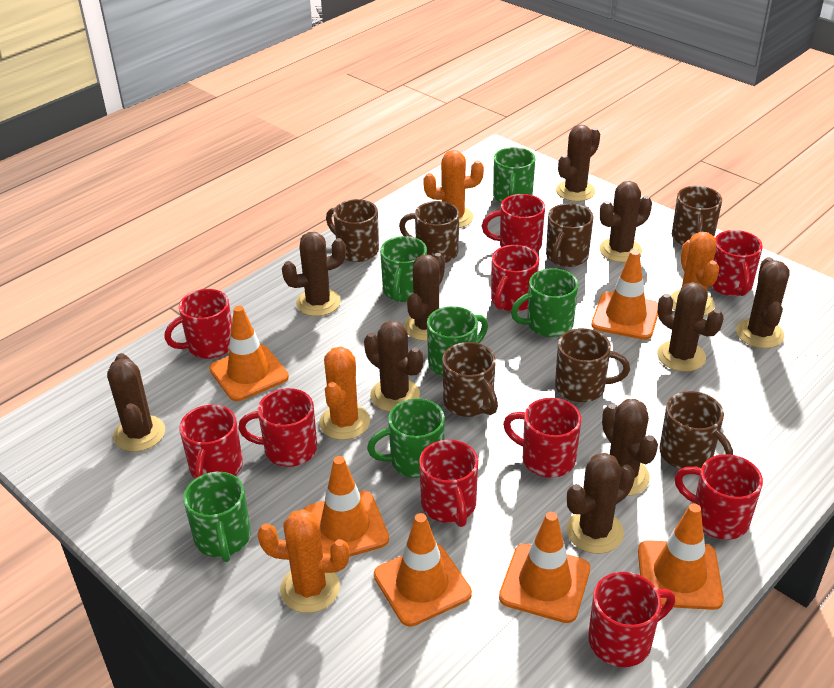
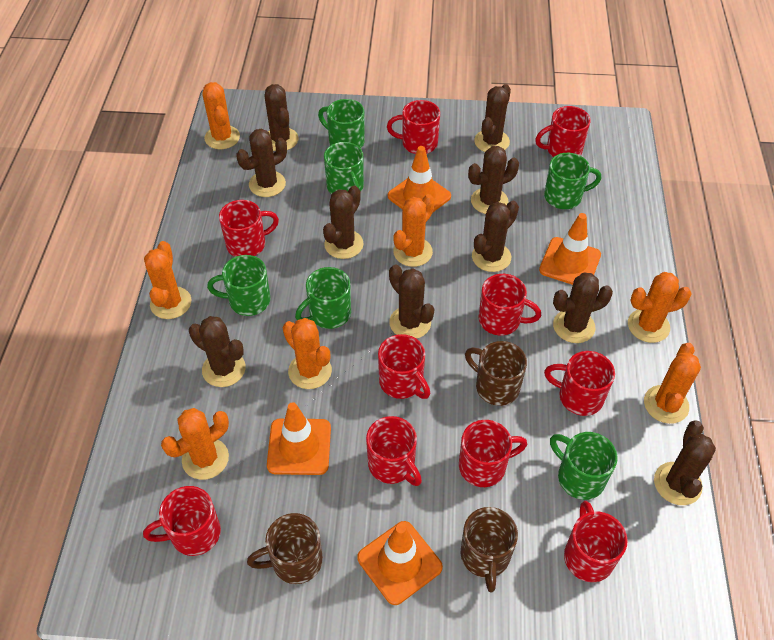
brown mug: 7 -> 3
orange cactus: 4 -> 7
orange traffic cone: 6 -> 4

